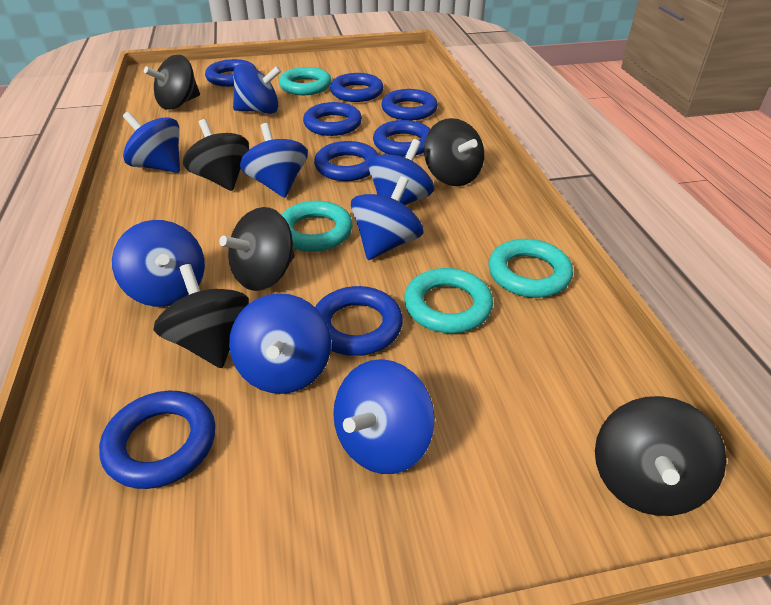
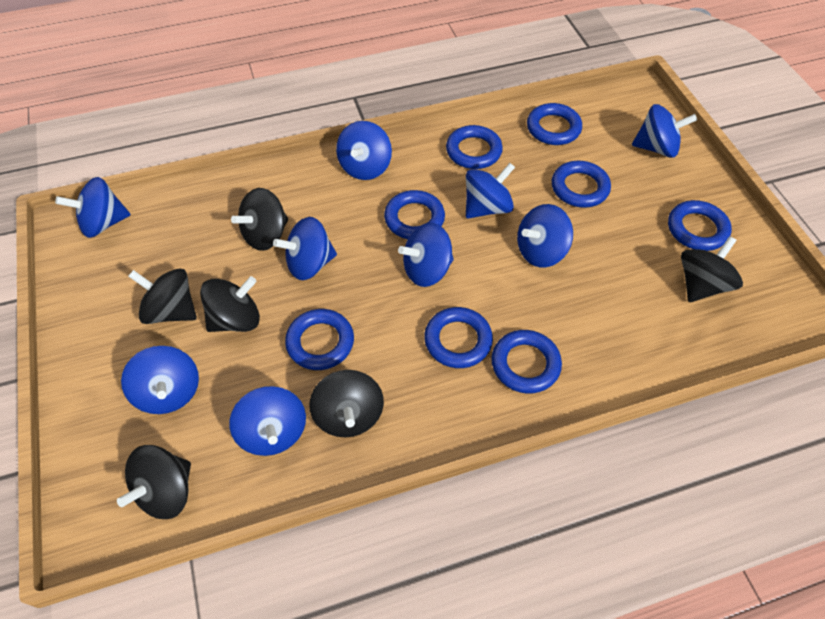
blue spinning top: 8 -> 9
turquoise ring: 4 -> 0

